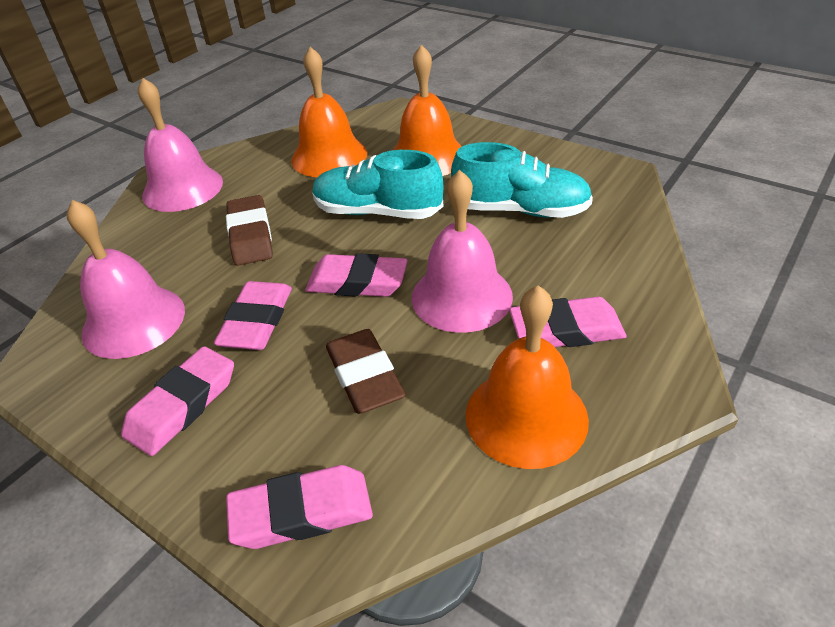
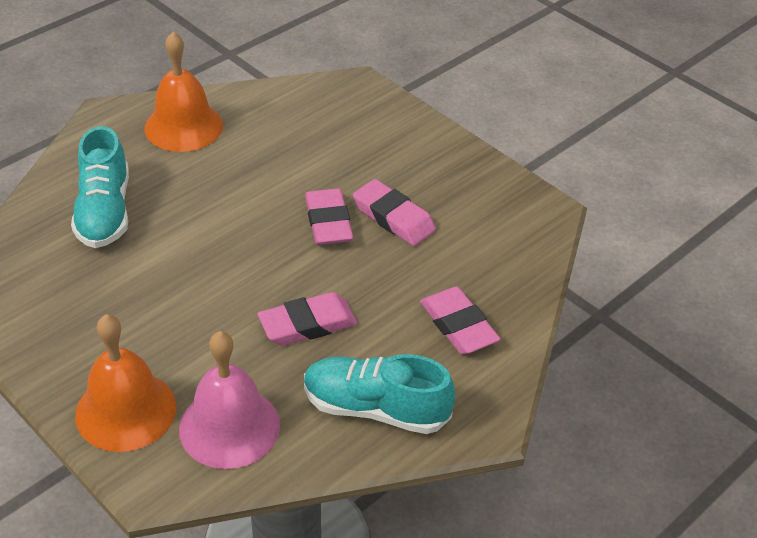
brown eraser: 2 -> 0
orange bell: 3 -> 2
pink bell: 3 -> 1
pink eraser: 5 -> 4

